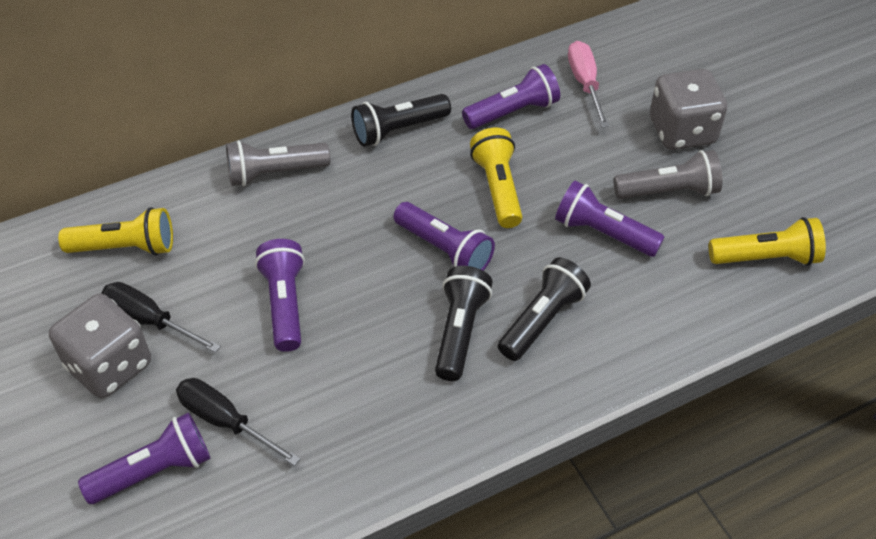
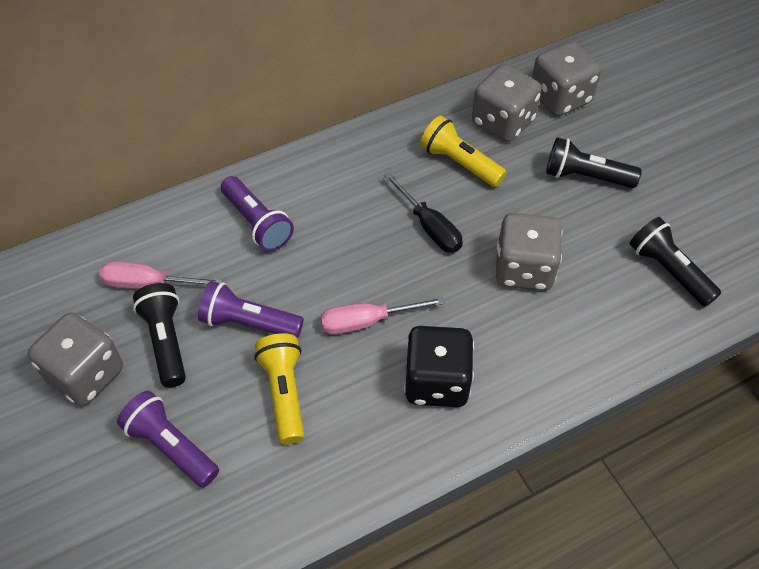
black dice: 0 -> 1
black screwdriver: 2 -> 1
grey dice: 2 -> 4
grey flashlight: 2 -> 0
pink screwdriver: 1 -> 2
purple flashlight: 5 -> 3
yellow flashlight: 3 -> 2

